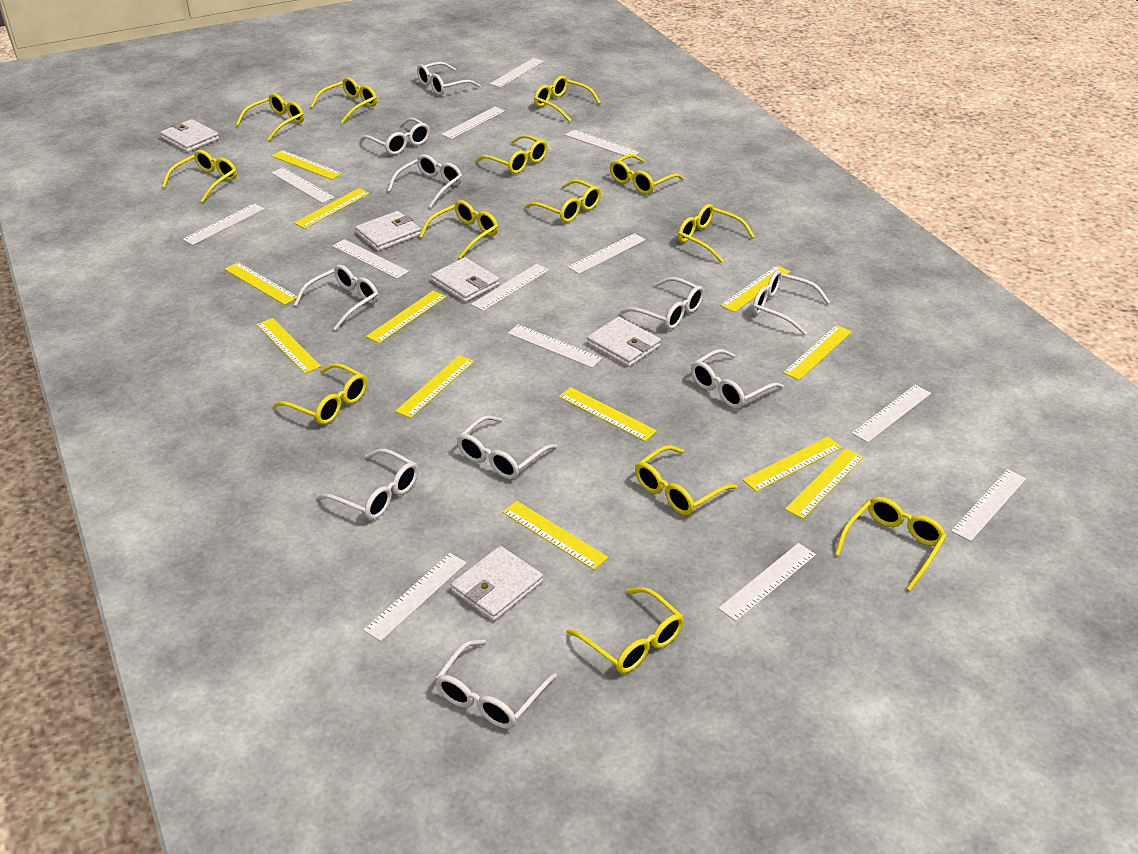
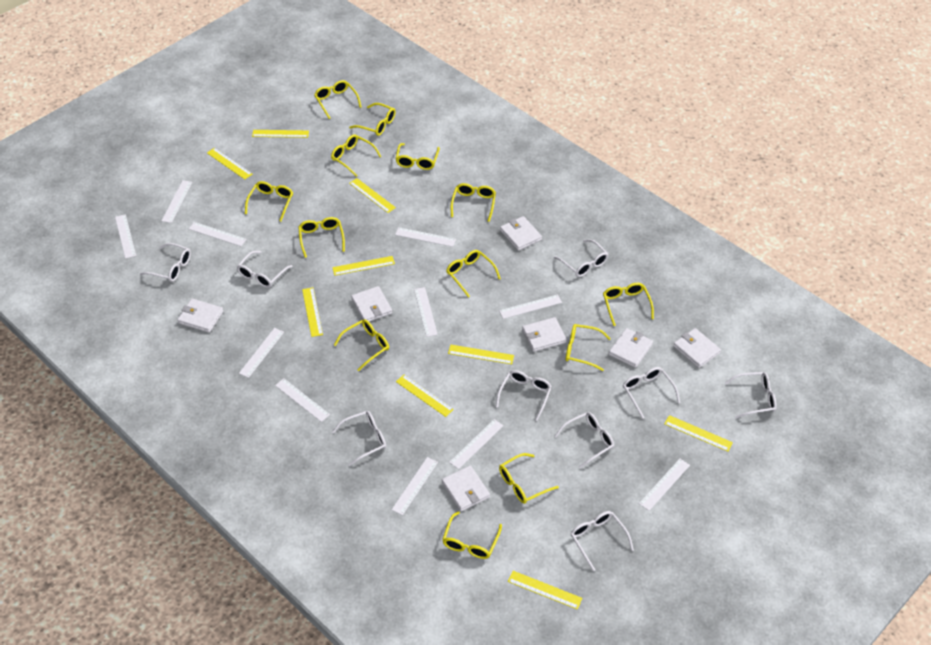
white glasses: 10 -> 9
white ruler: 13 -> 11
white wallet: 5 -> 7
yellow ruler: 12 -> 9

